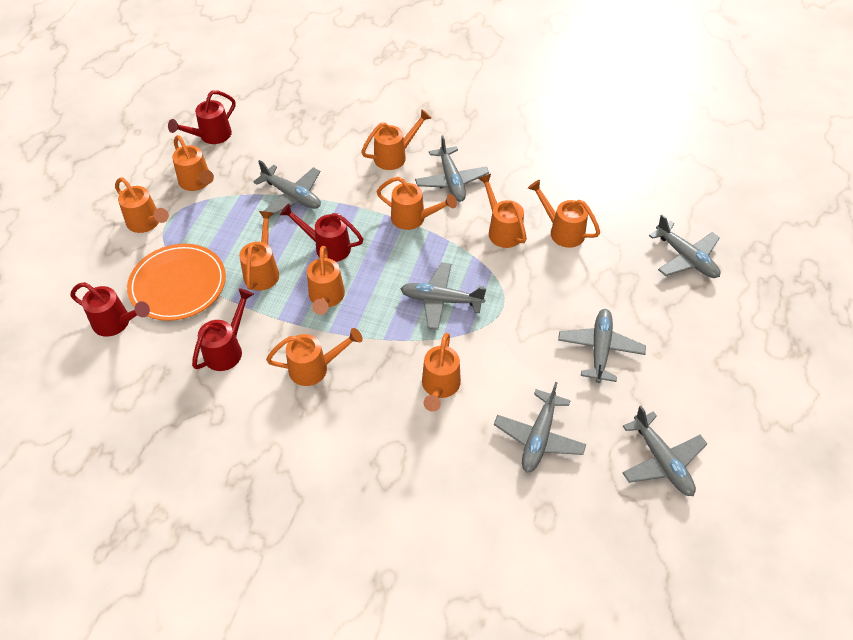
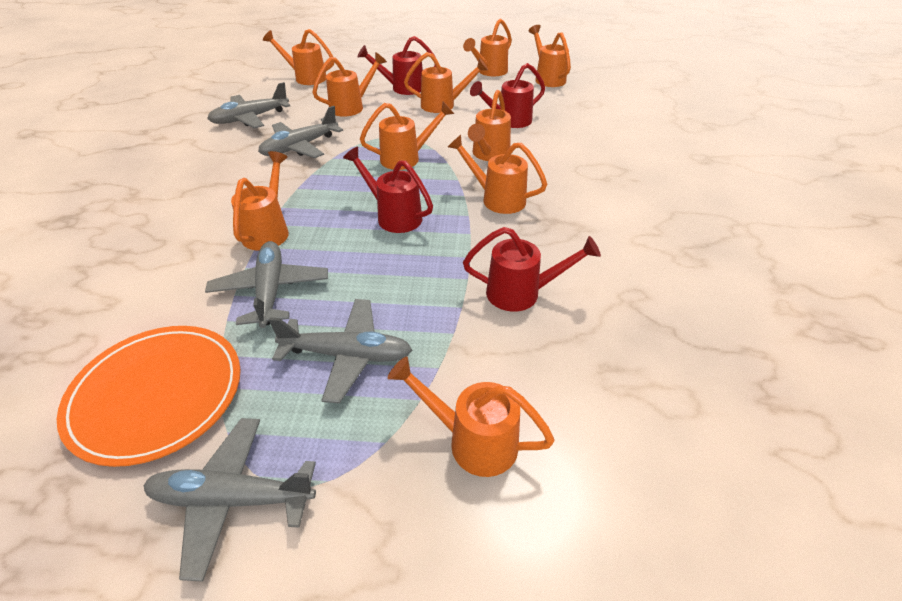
grey plane: 7 -> 5

